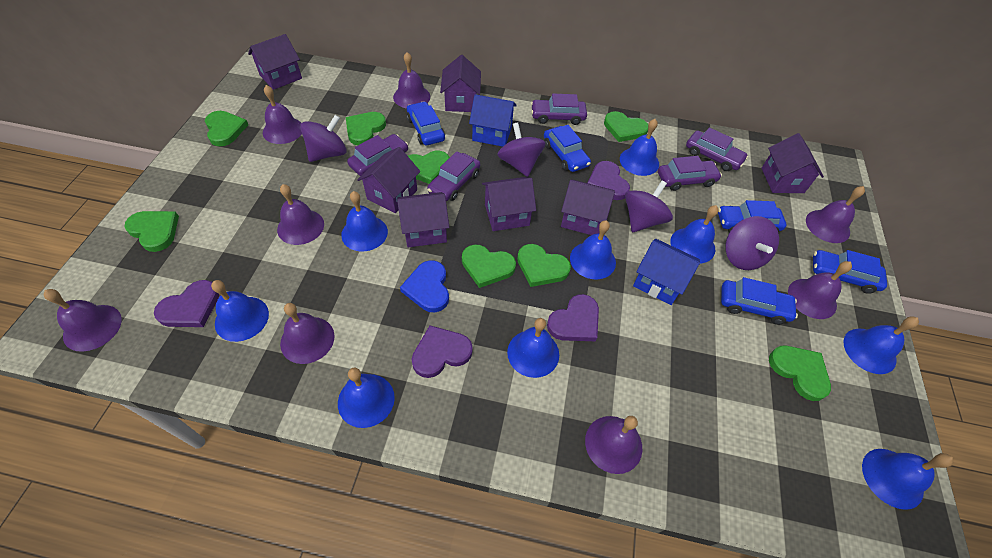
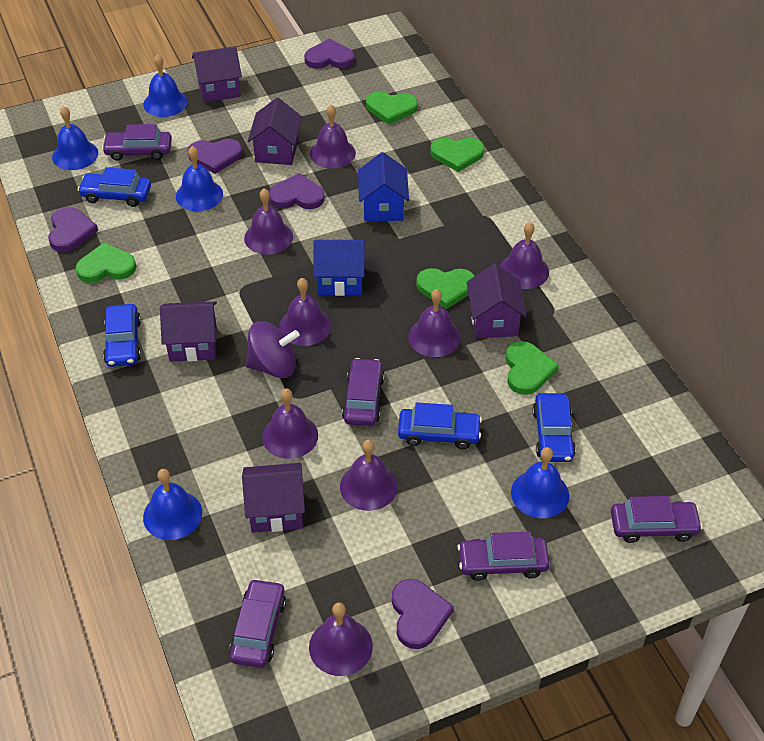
blue bell: 9 -> 5
blue car: 5 -> 4
blue heart: 1 -> 0
green heart: 8 -> 5
purple heart: 4 -> 5
purple house: 7 -> 5
purple spinning top: 4 -> 1

